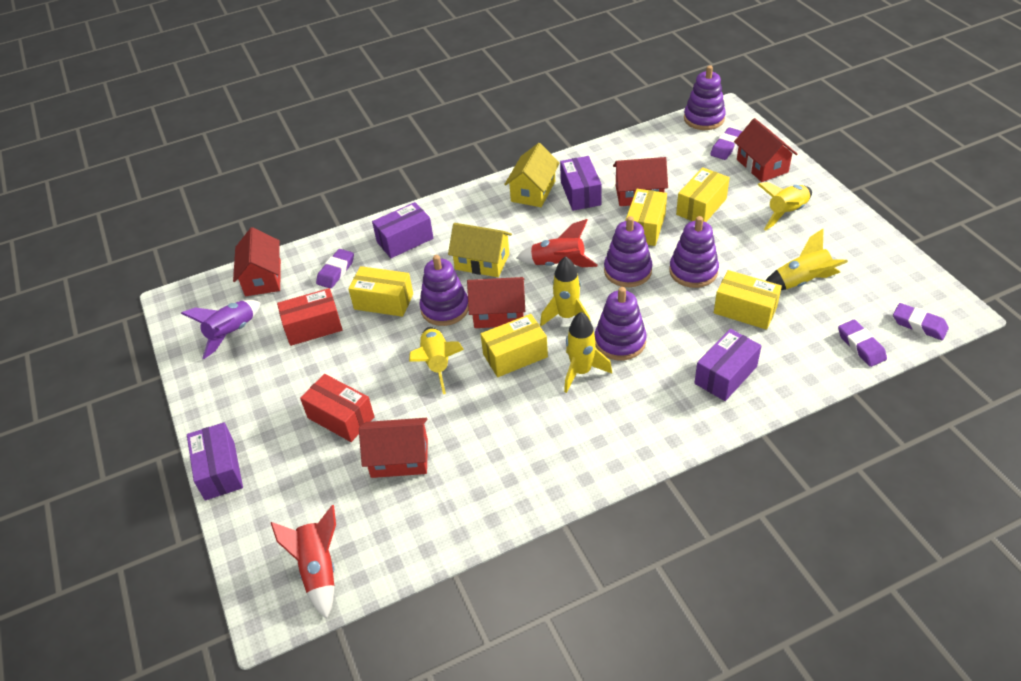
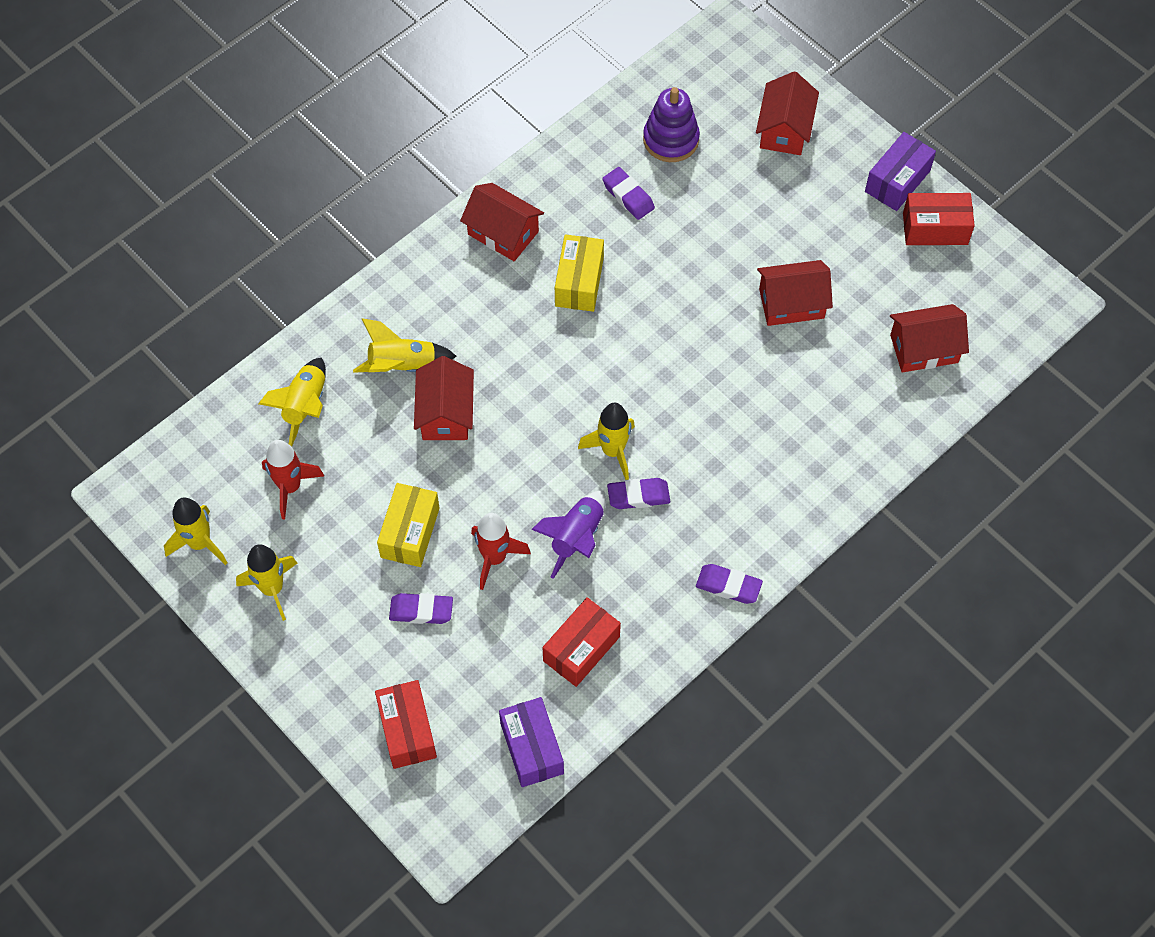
purple box: 4 -> 2
purple stacking toy: 5 -> 1
red box: 2 -> 3
yellow box: 5 -> 2
yellow house: 2 -> 0

